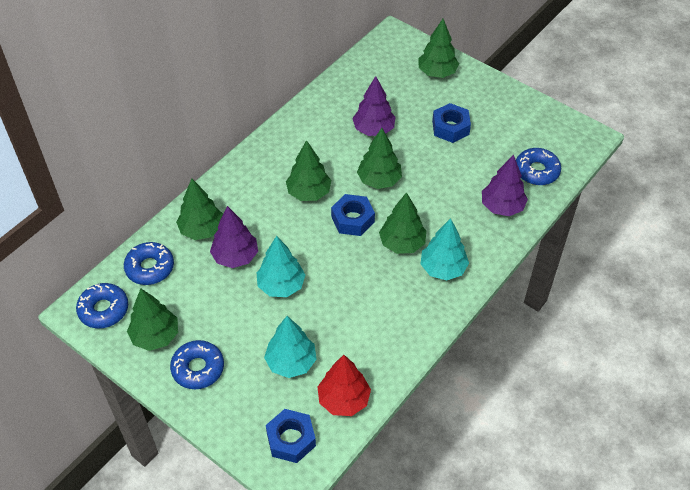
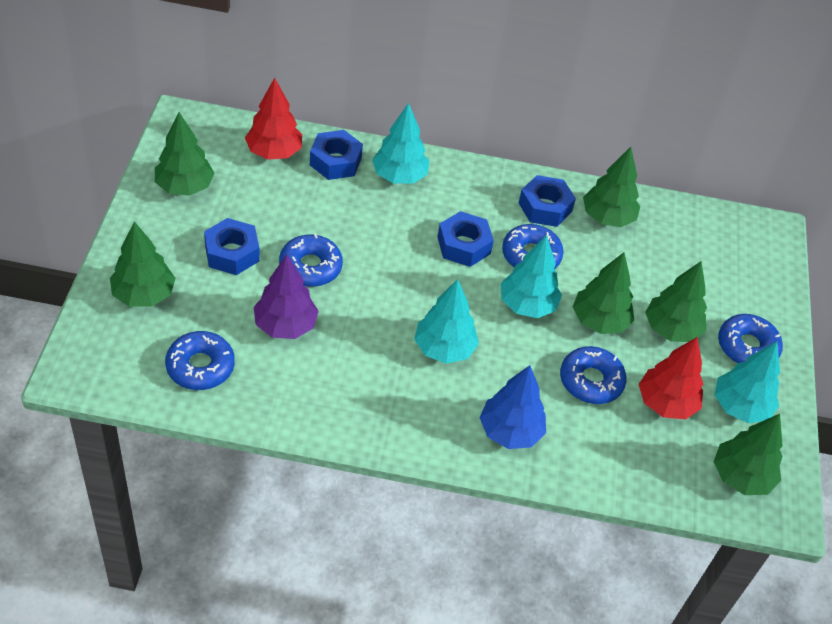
blue donut: 4 -> 5
blue nut: 3 -> 4
blue tree: 0 -> 1
purple tree: 3 -> 1
red tree: 1 -> 2
turquoise tree: 3 -> 4

